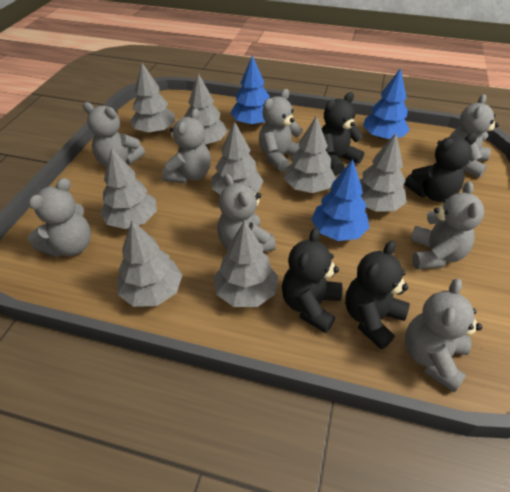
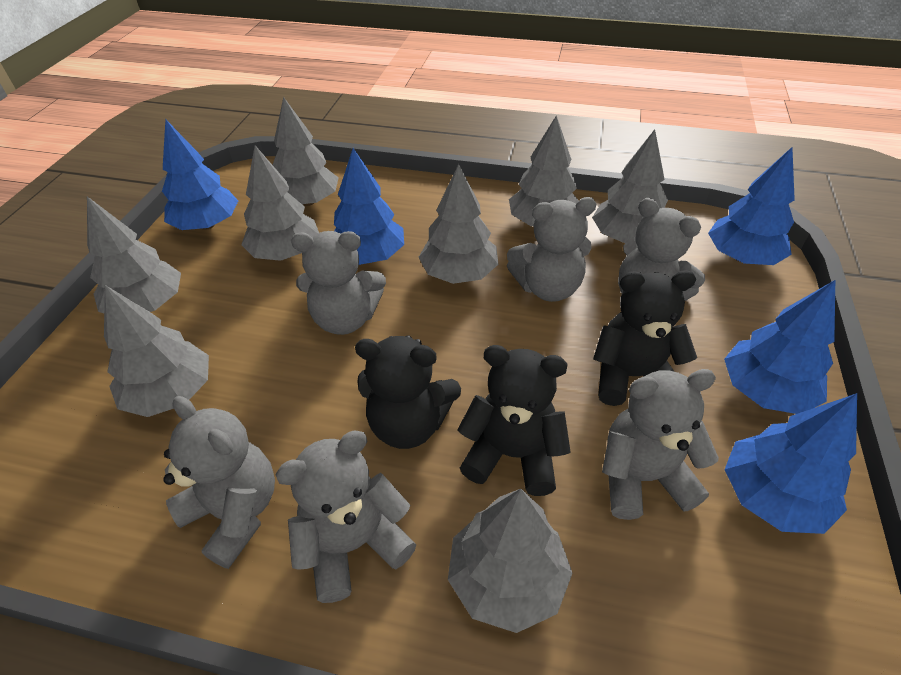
black teddy bear: 4 -> 3
blue tree: 3 -> 5
grey teddy bear: 8 -> 6

